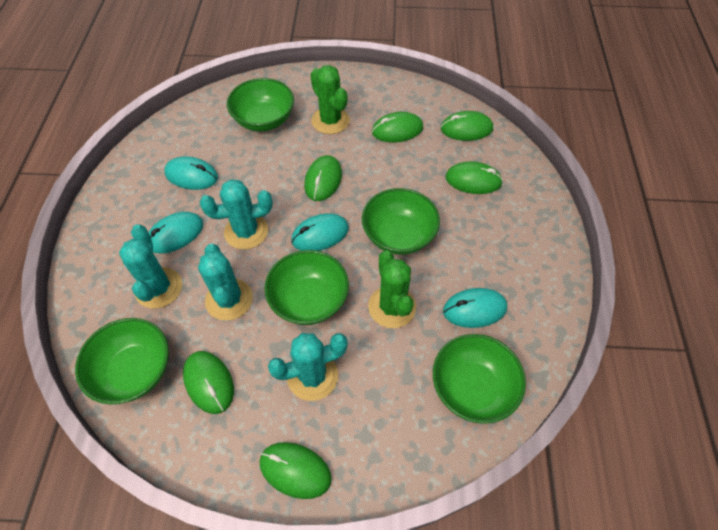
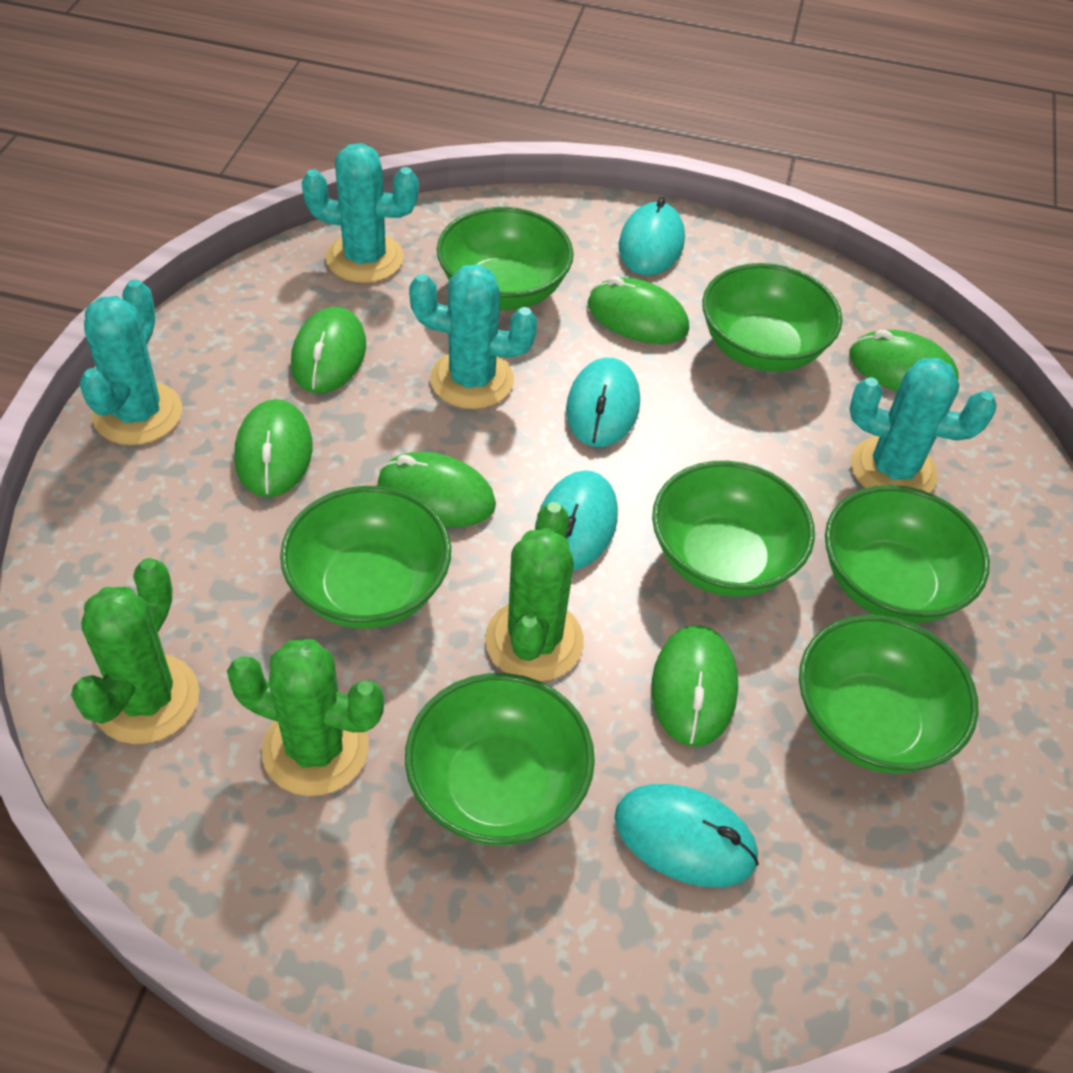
green bowl: 5 -> 7
green cactus: 2 -> 3

